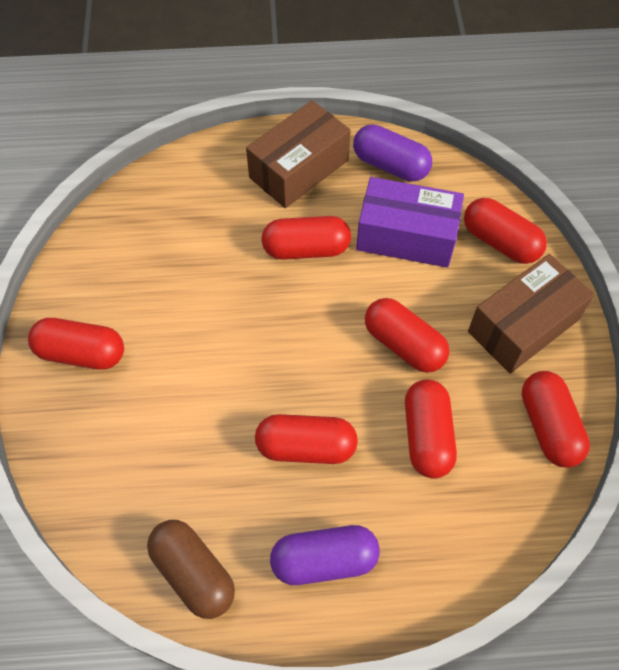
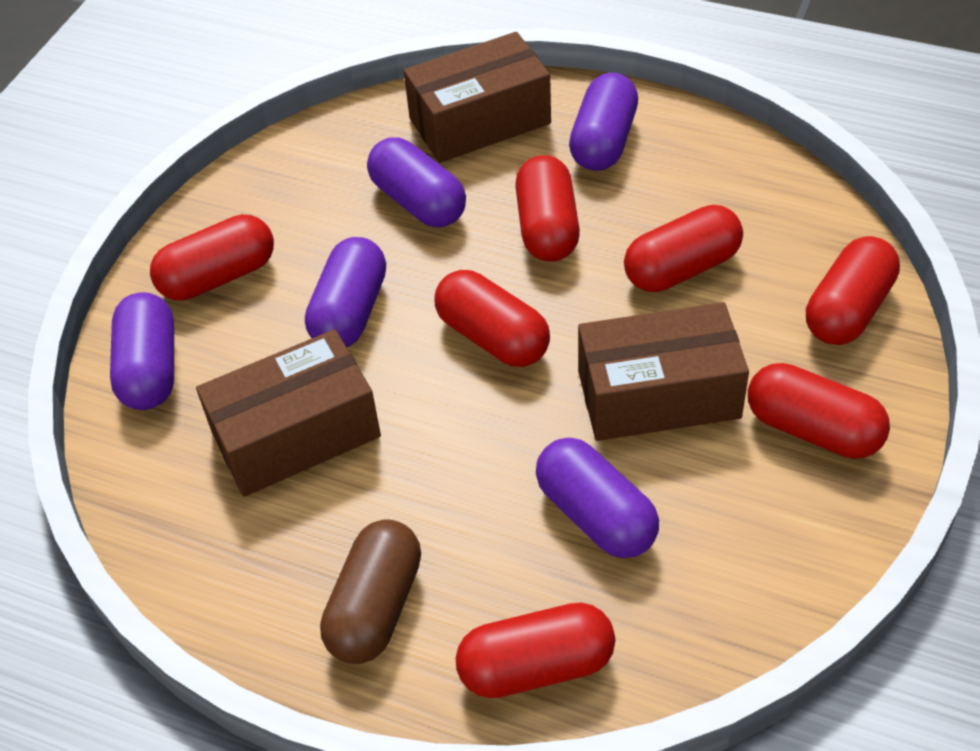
brown box: 2 -> 3
purple box: 1 -> 0
purple capsule: 2 -> 5

